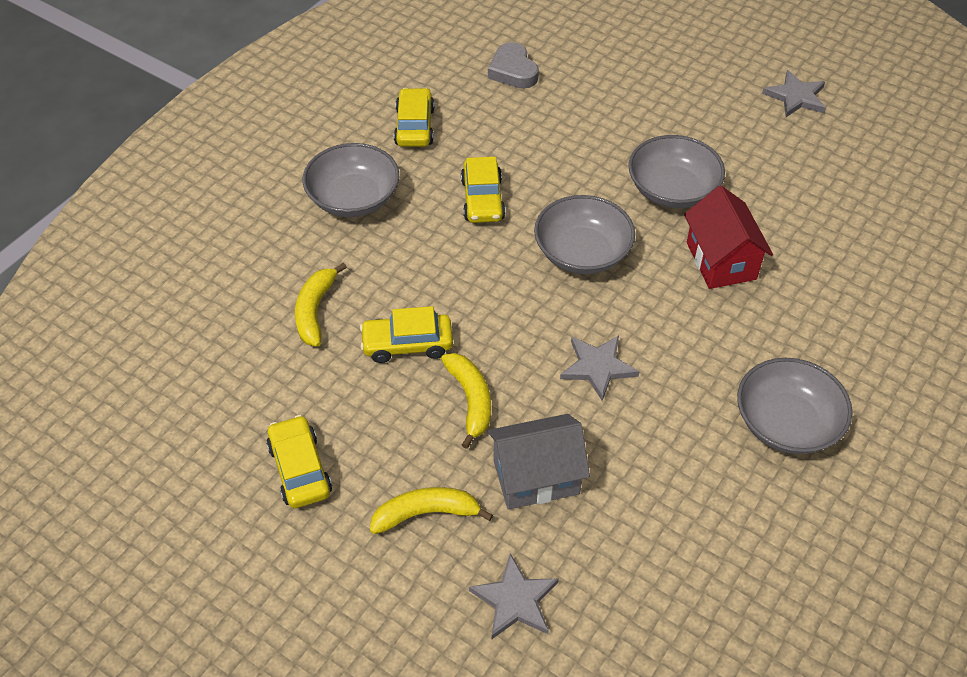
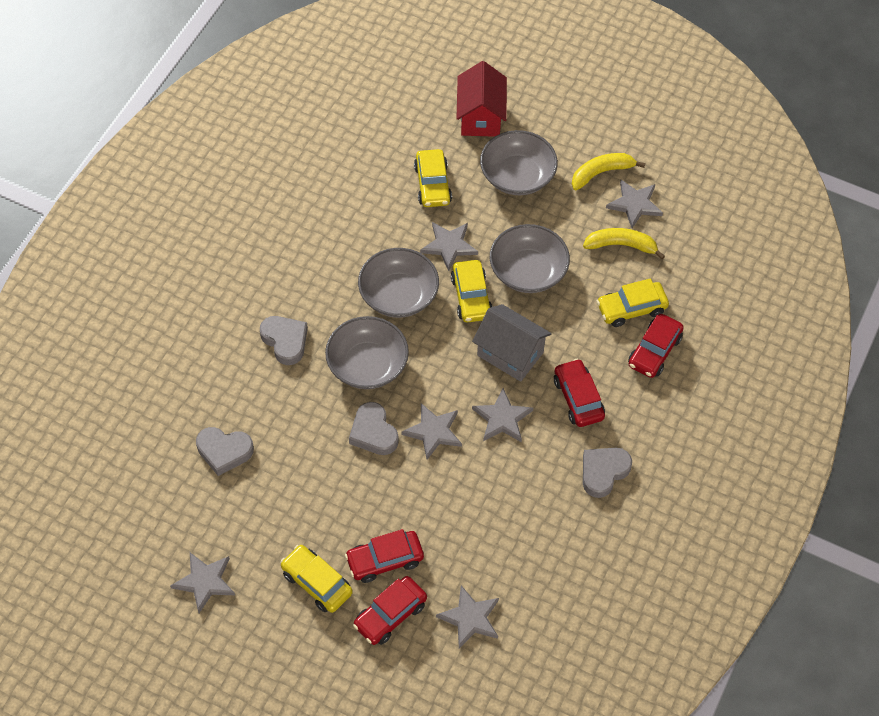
grey heart: 1 -> 4
grey star: 3 -> 6
red car: 0 -> 4
yellow banana: 3 -> 2

